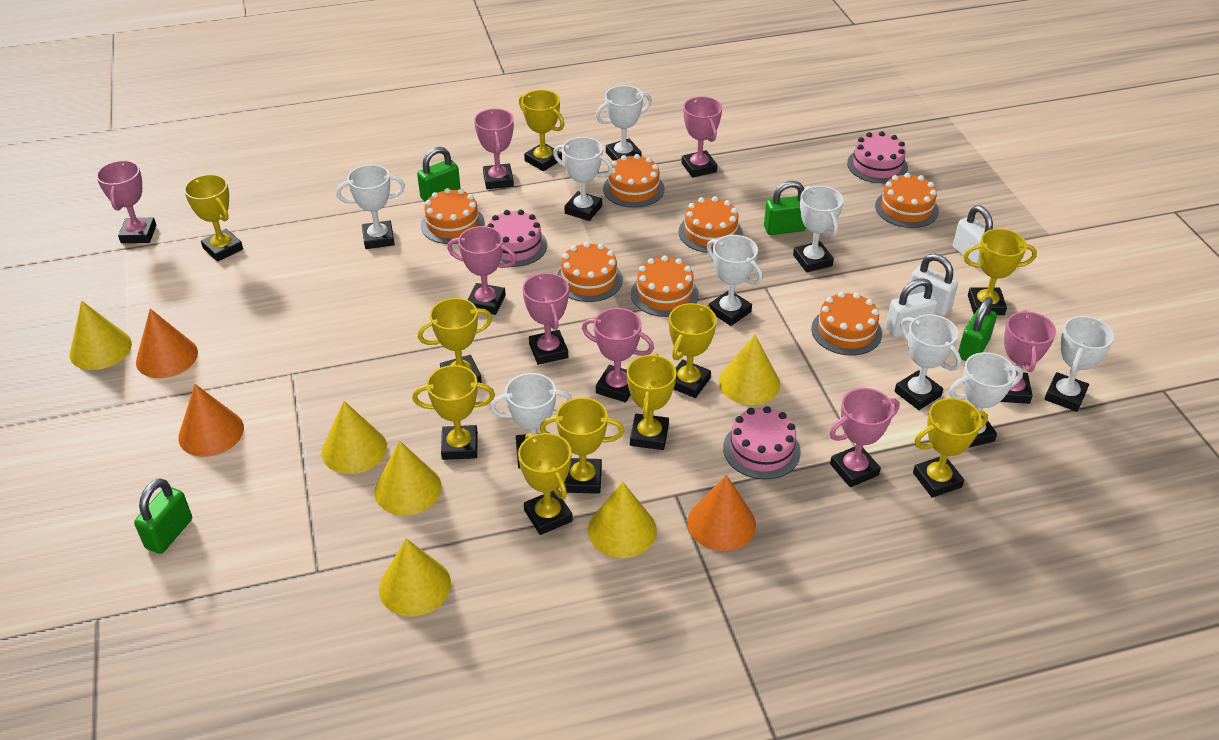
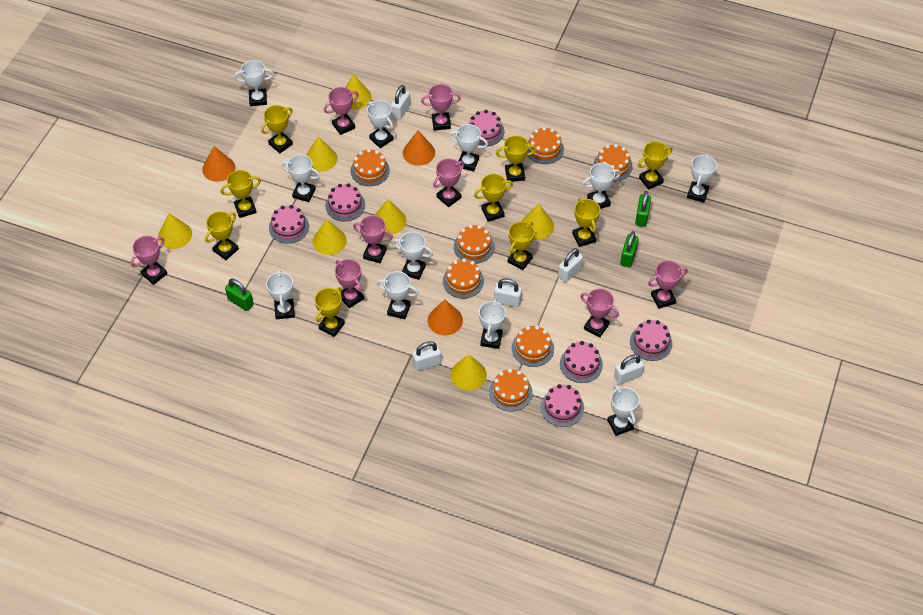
green padlock: 4 -> 3
pink cake: 3 -> 6
white padlock: 3 -> 5
white trophy: 9 -> 11
yellow cone: 6 -> 7
yellow trophy: 10 -> 9

